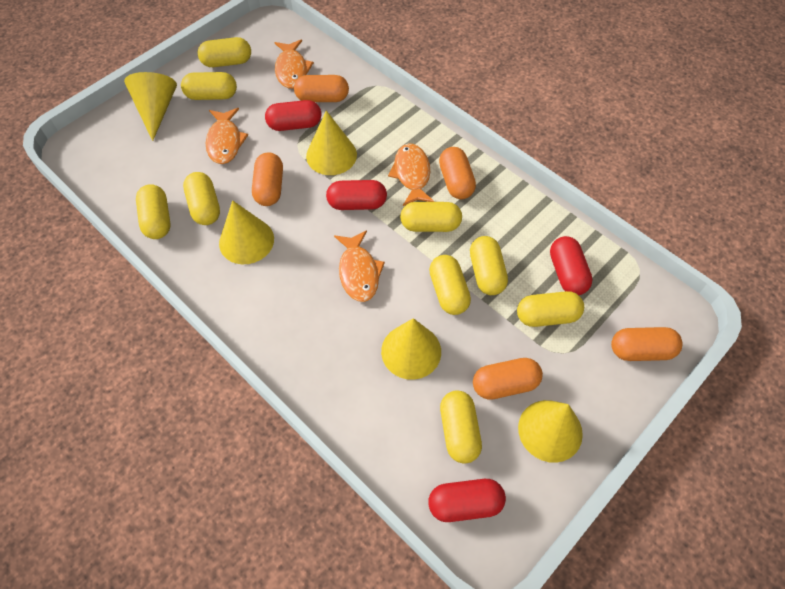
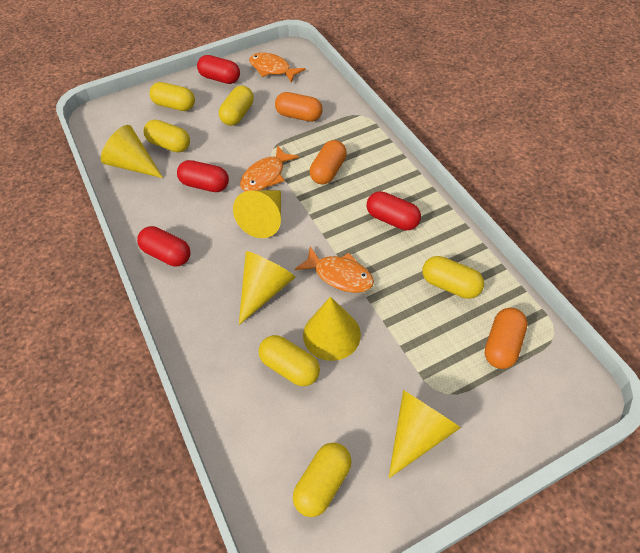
orange capsule: 5 -> 3
orange fish: 4 -> 3
yellow capsule: 9 -> 6

